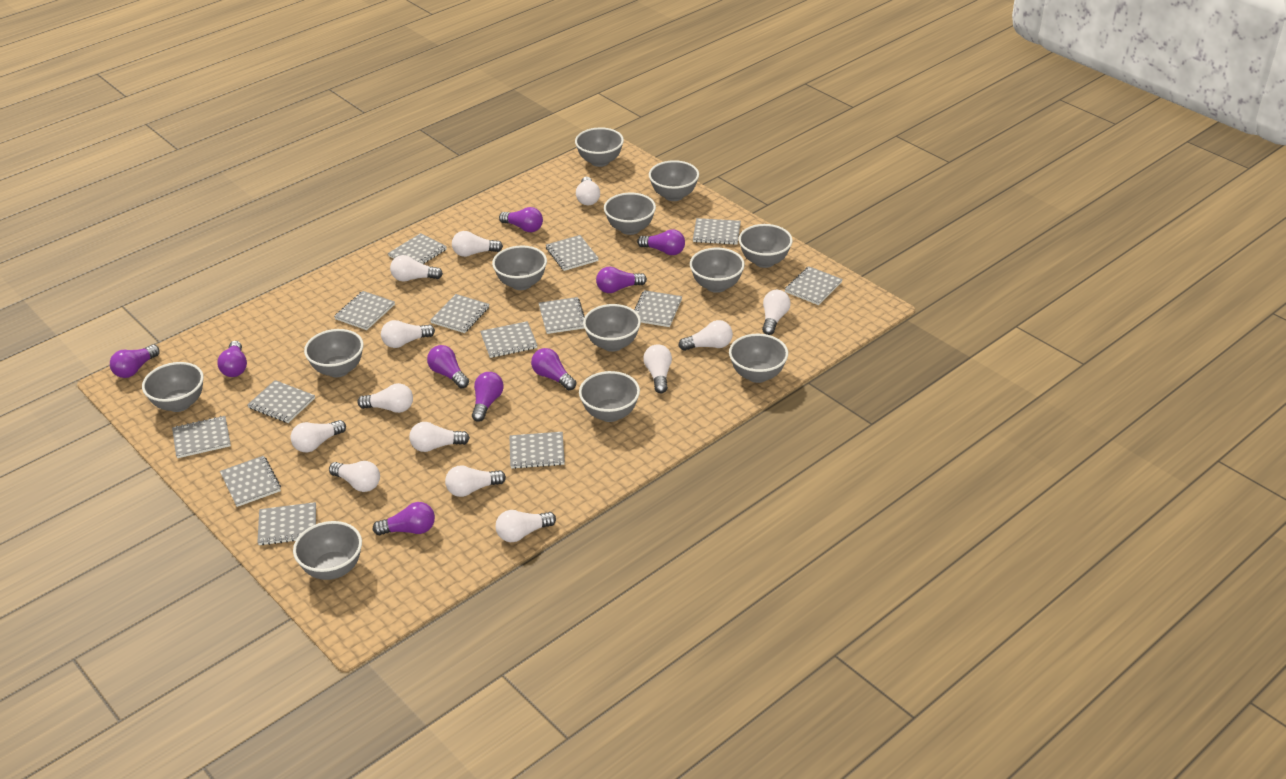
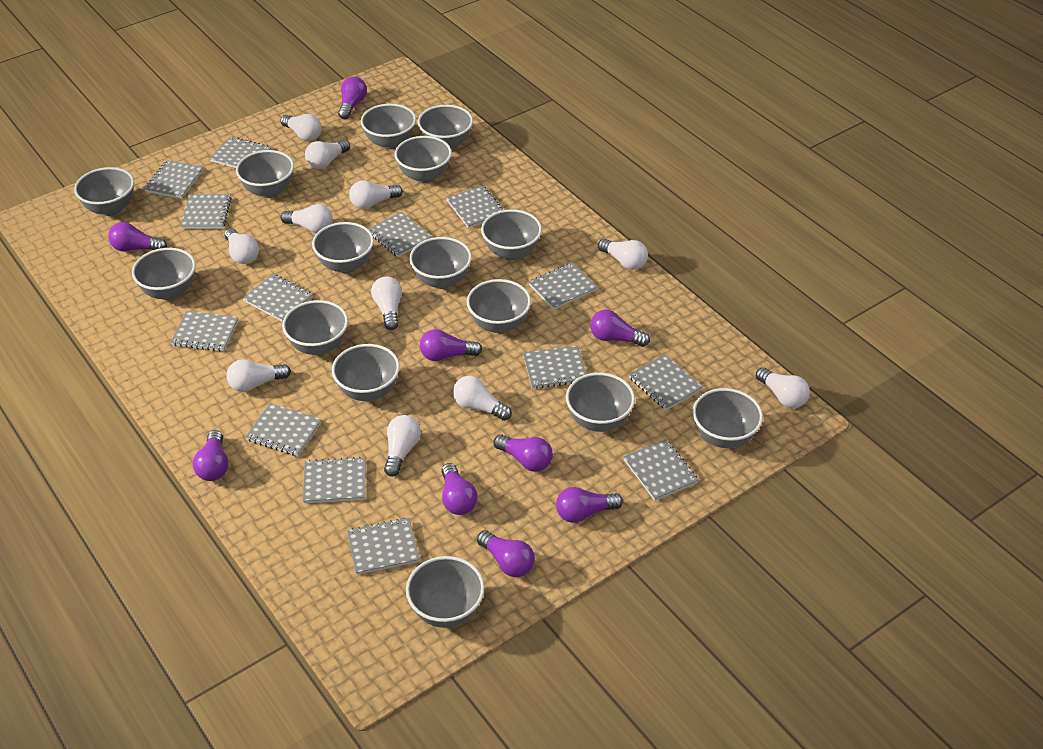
grey bowl: 12 -> 15
white light bulb: 13 -> 11

